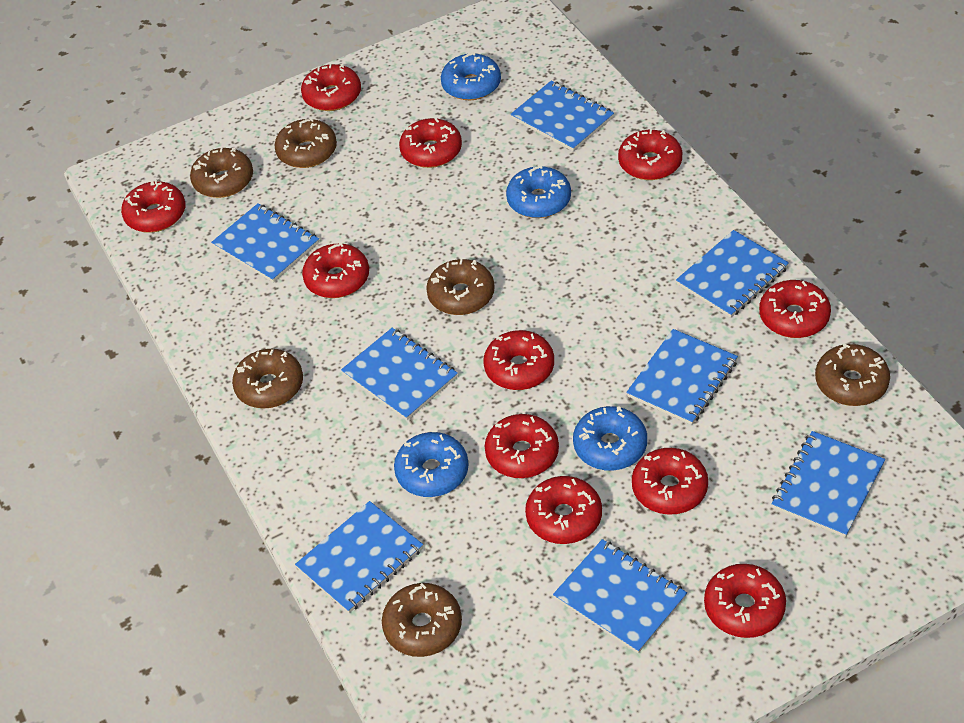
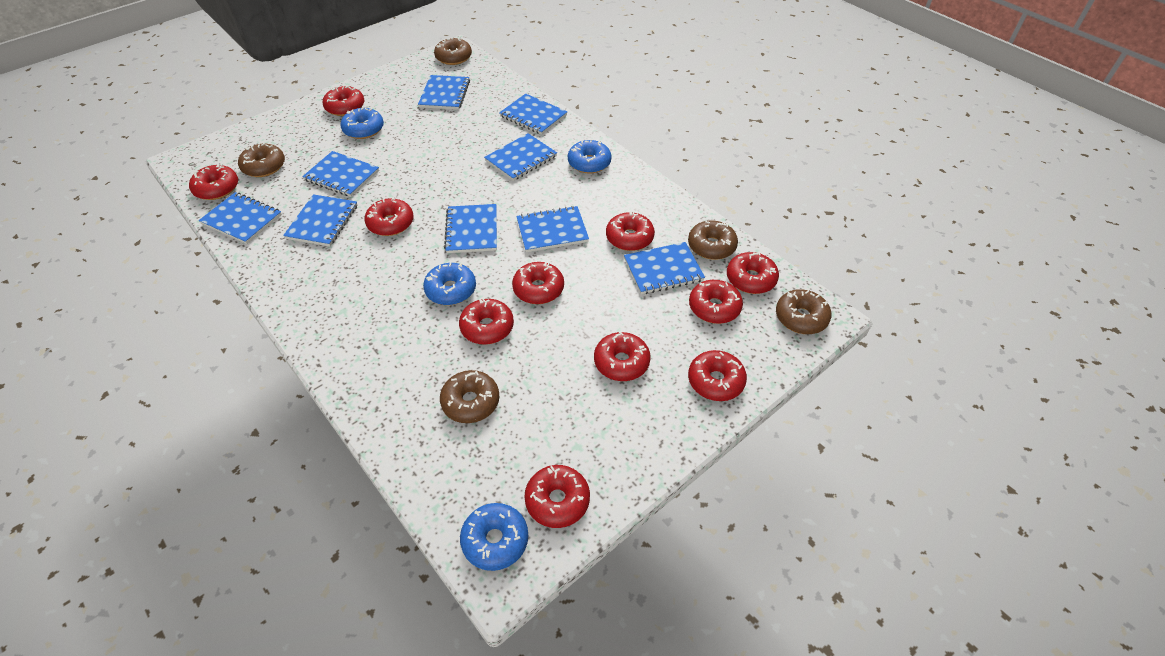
blue notebook: 8 -> 9
brown donut: 6 -> 5

